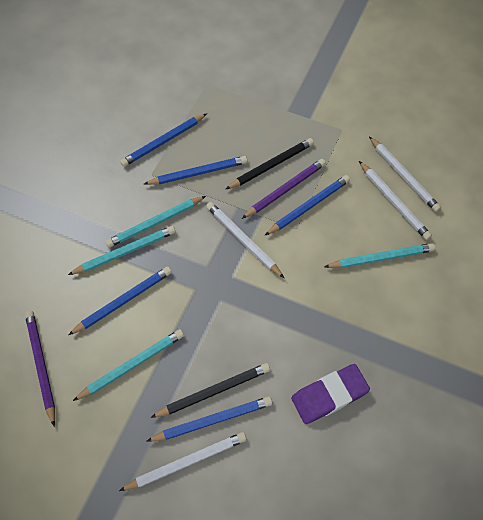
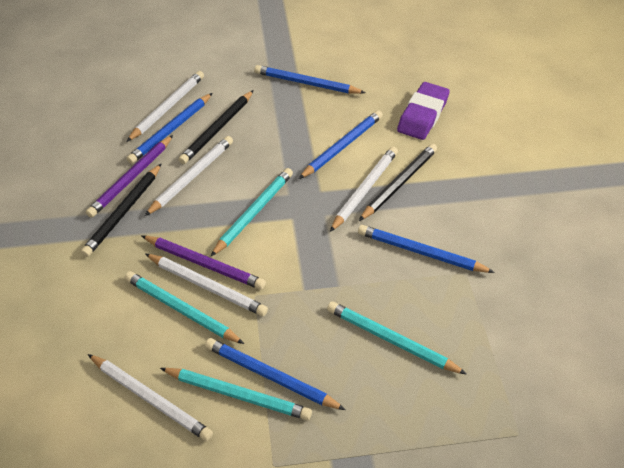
black pencil: 2 -> 3
white pencil: 4 -> 5

